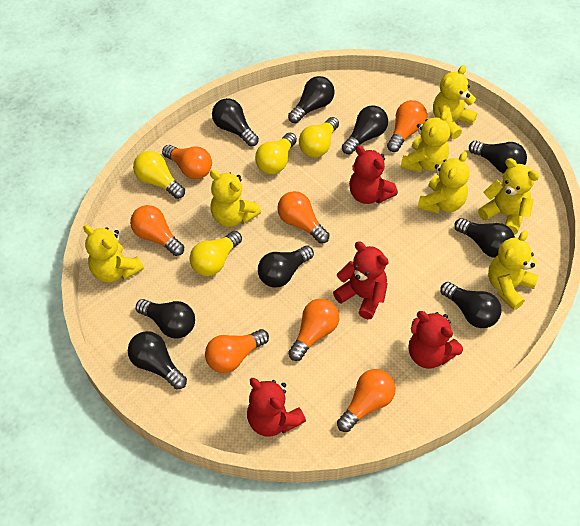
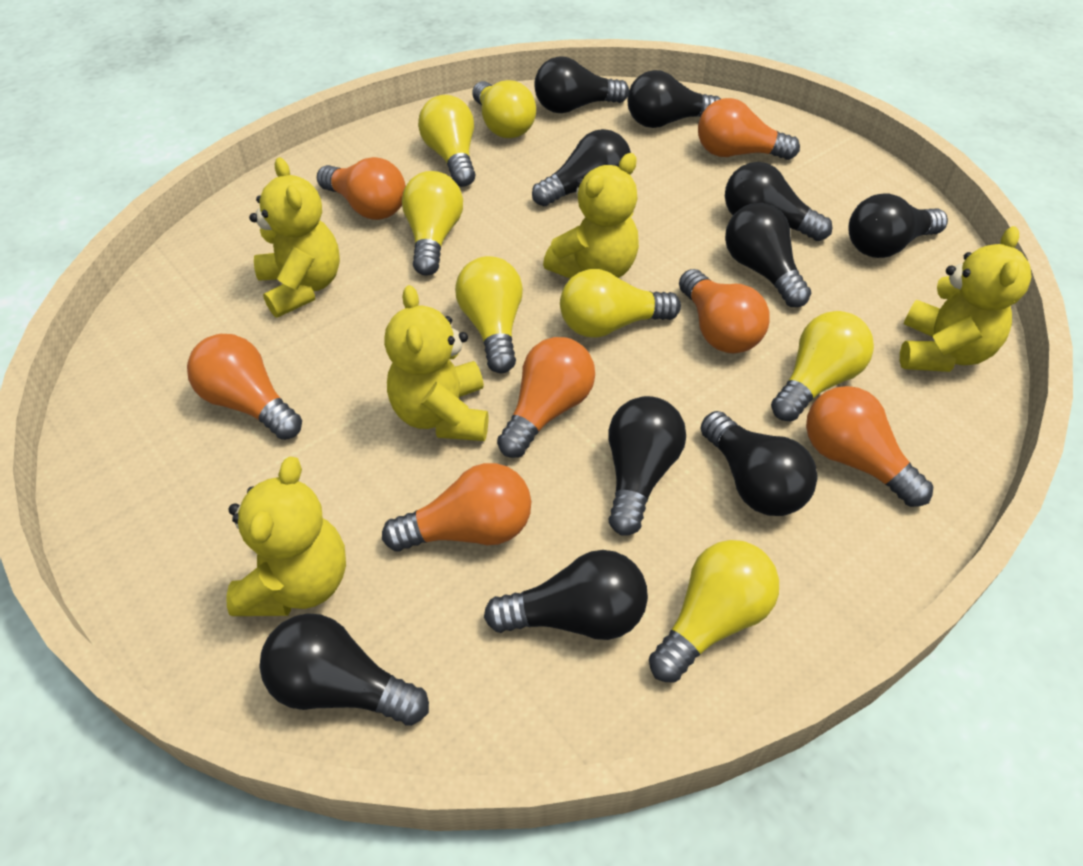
black light bulb: 9 -> 10
red teddy bear: 4 -> 0
yellow light bulb: 4 -> 7
yellow teddy bear: 7 -> 5

